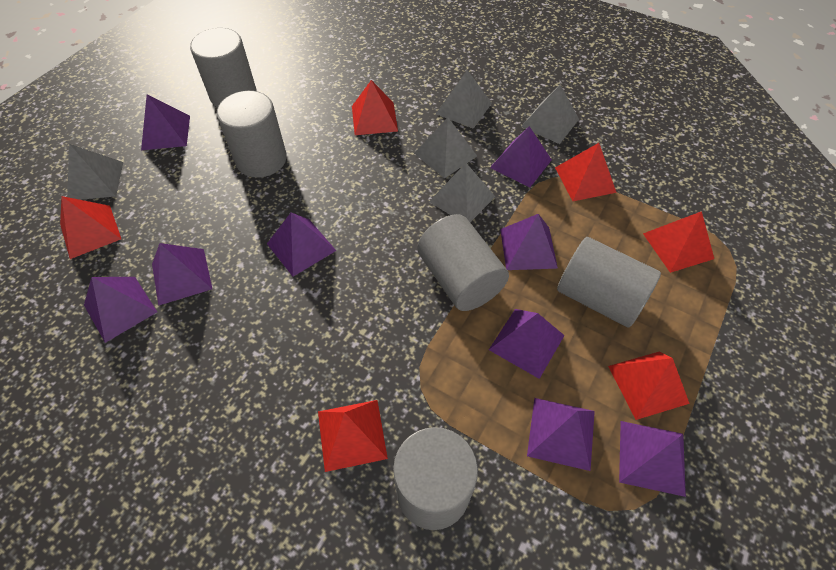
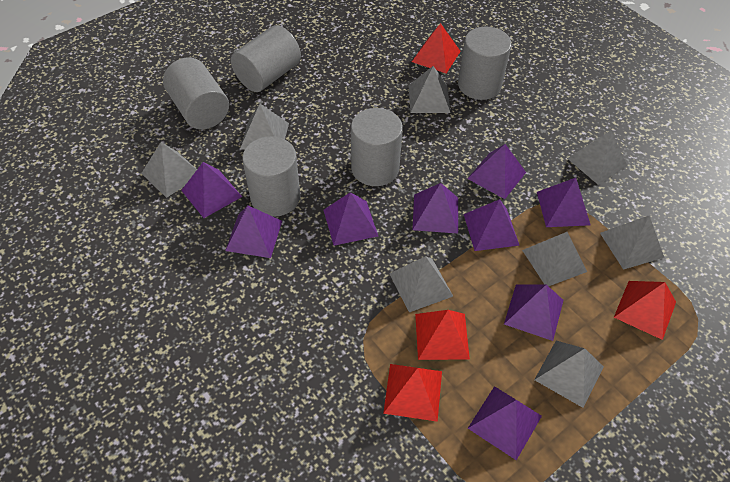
grey pyramid: 5 -> 8
red pyramid: 6 -> 4

